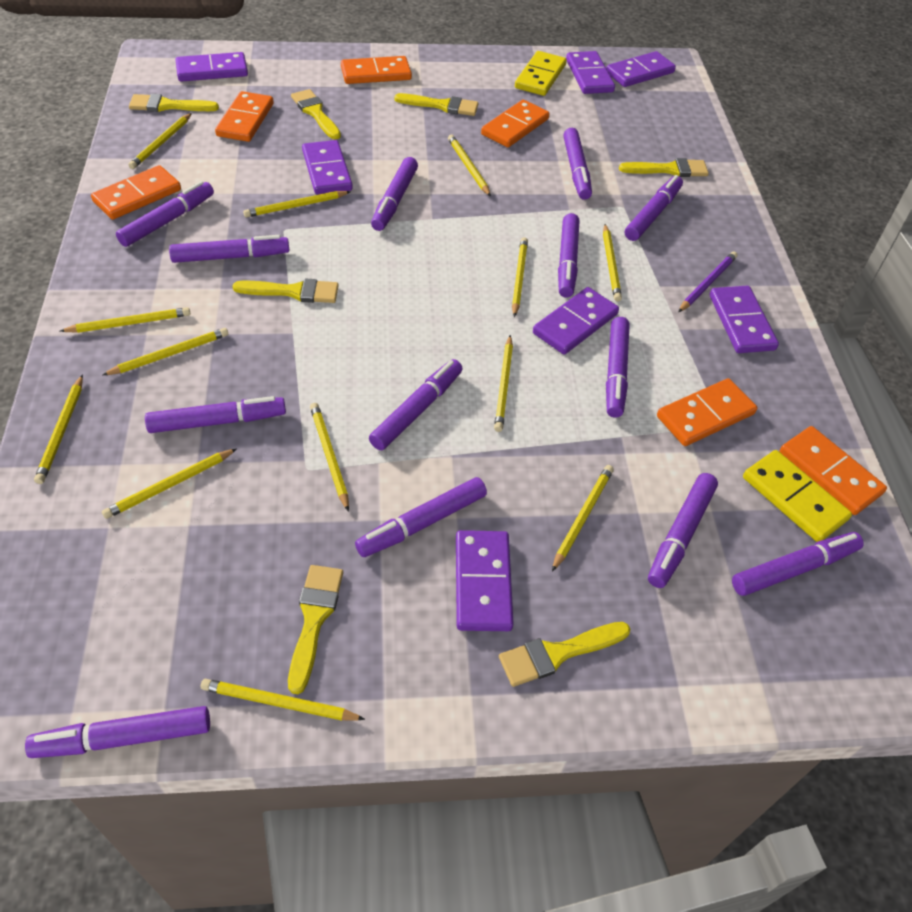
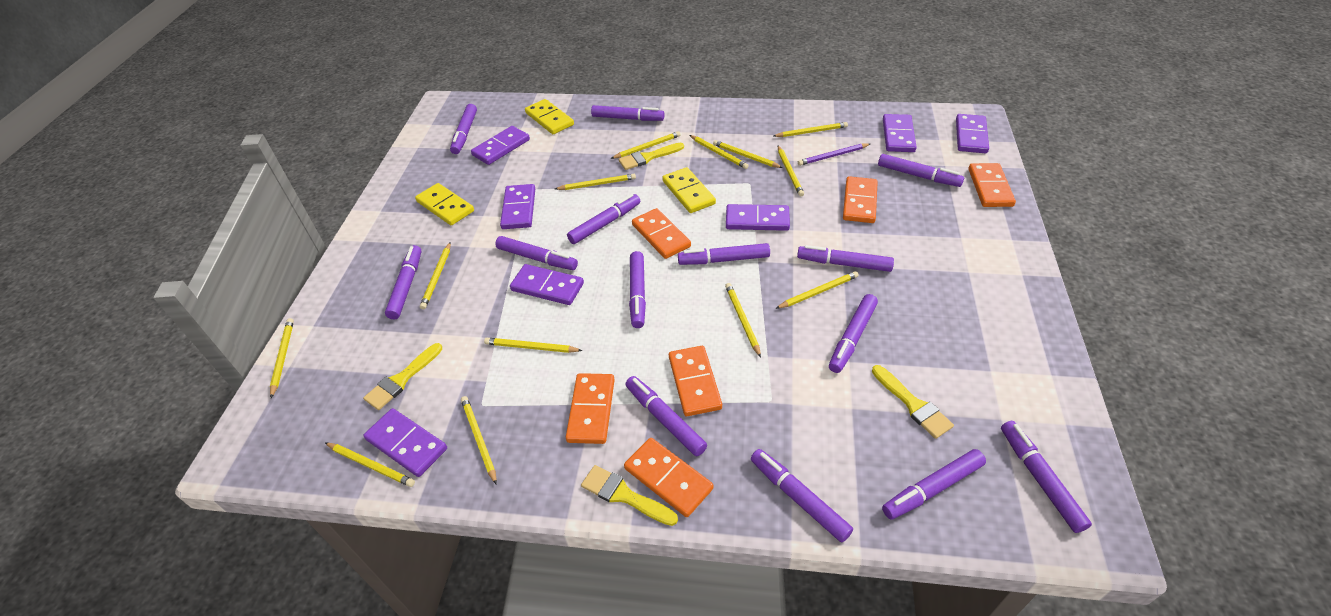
purple marker: 13 -> 14
yellow brush: 7 -> 4
yellow domino: 2 -> 3

